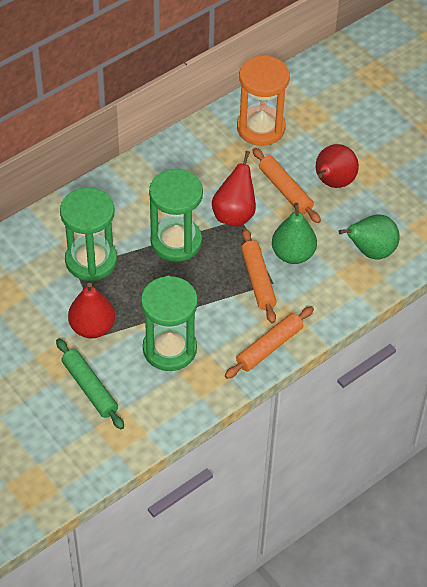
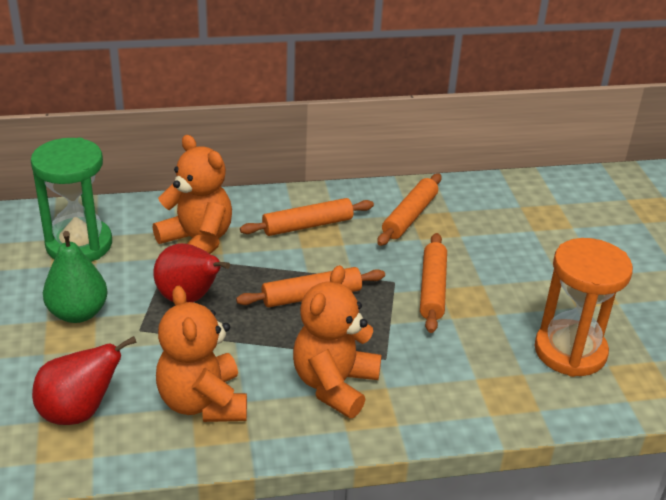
green hourglass: 3 -> 1
green pear: 2 -> 1
green rolling pin: 1 -> 0
orange rolling pin: 3 -> 4
orange teddy bear: 0 -> 3
red pear: 3 -> 2

